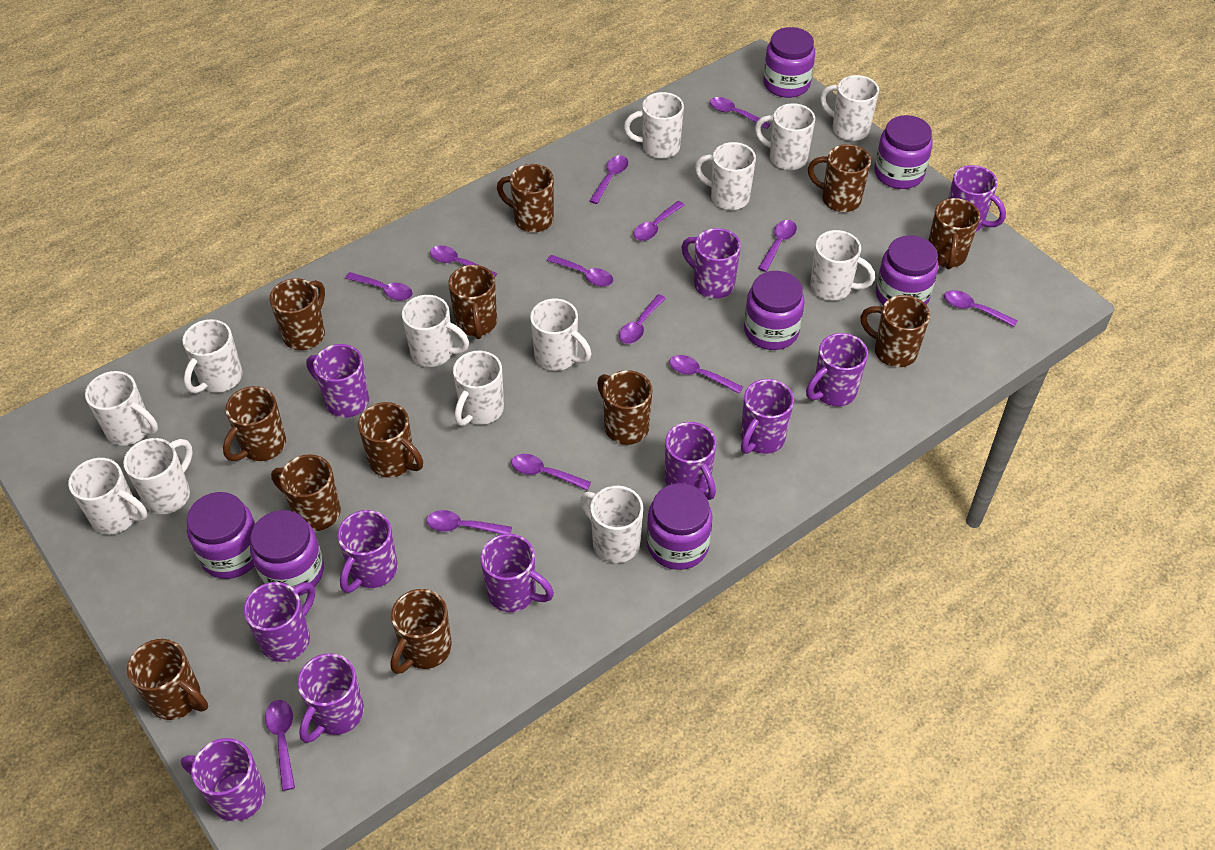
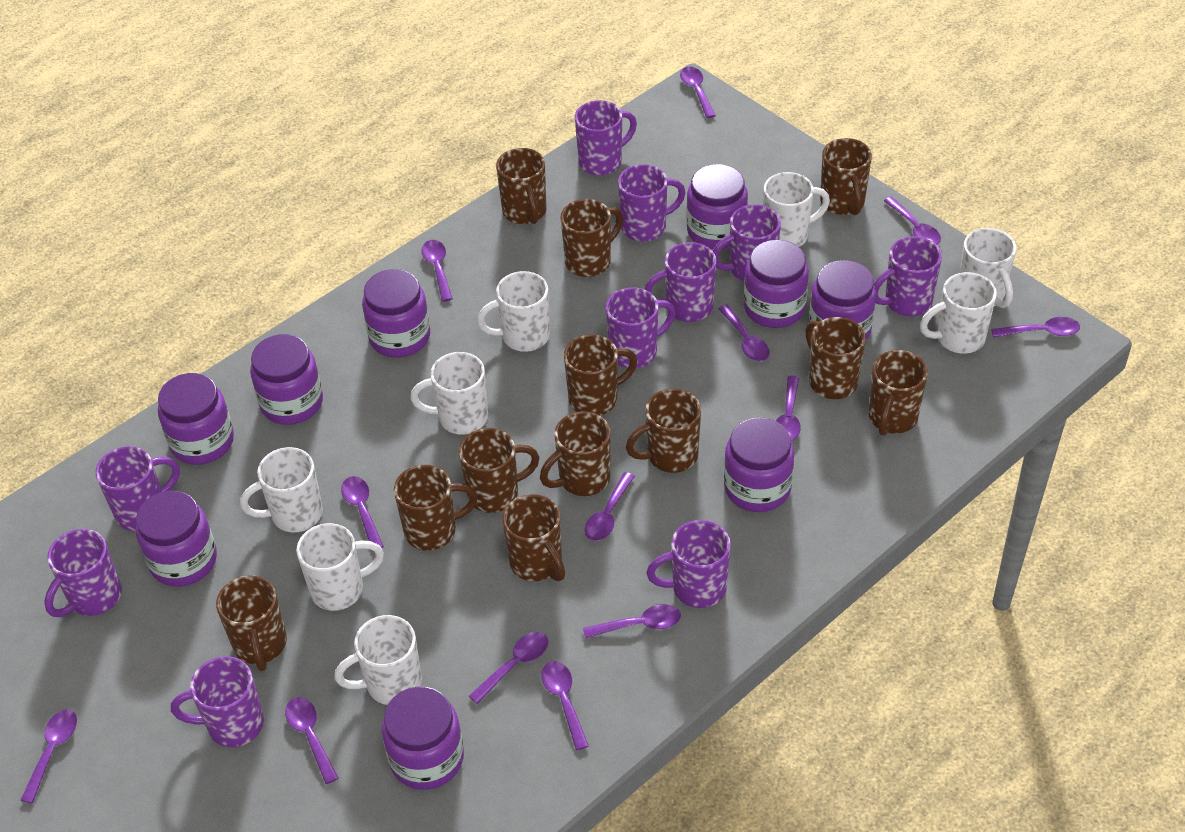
purple jar: 7 -> 9
purple mug: 11 -> 10
white mug: 13 -> 8

